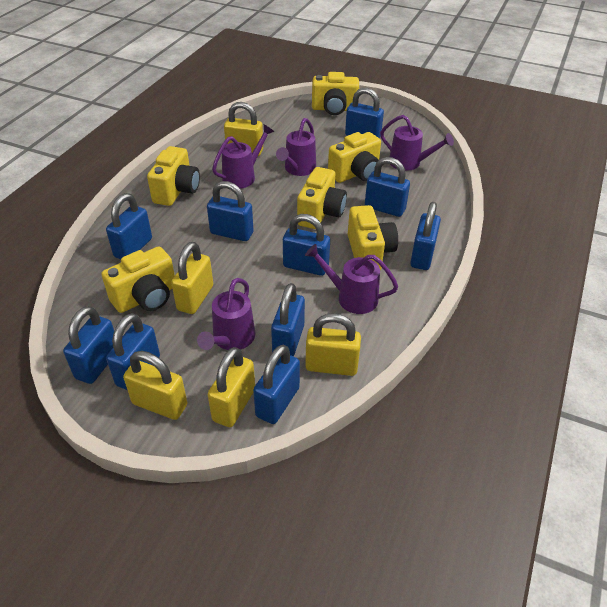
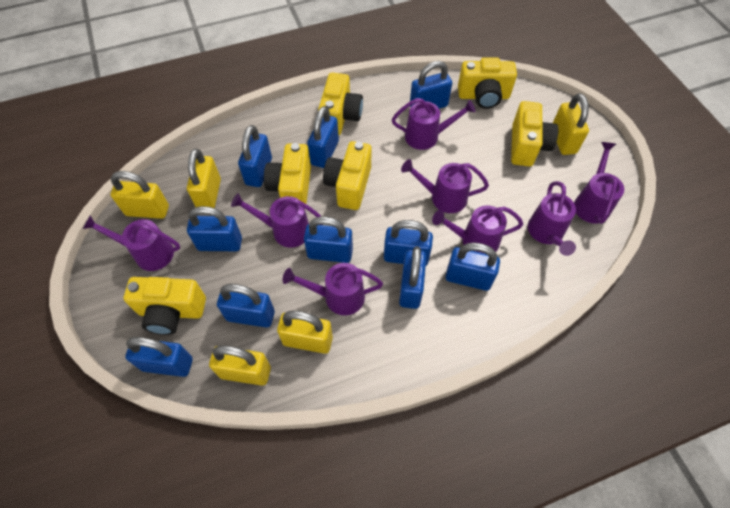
purple watering can: 5 -> 8

